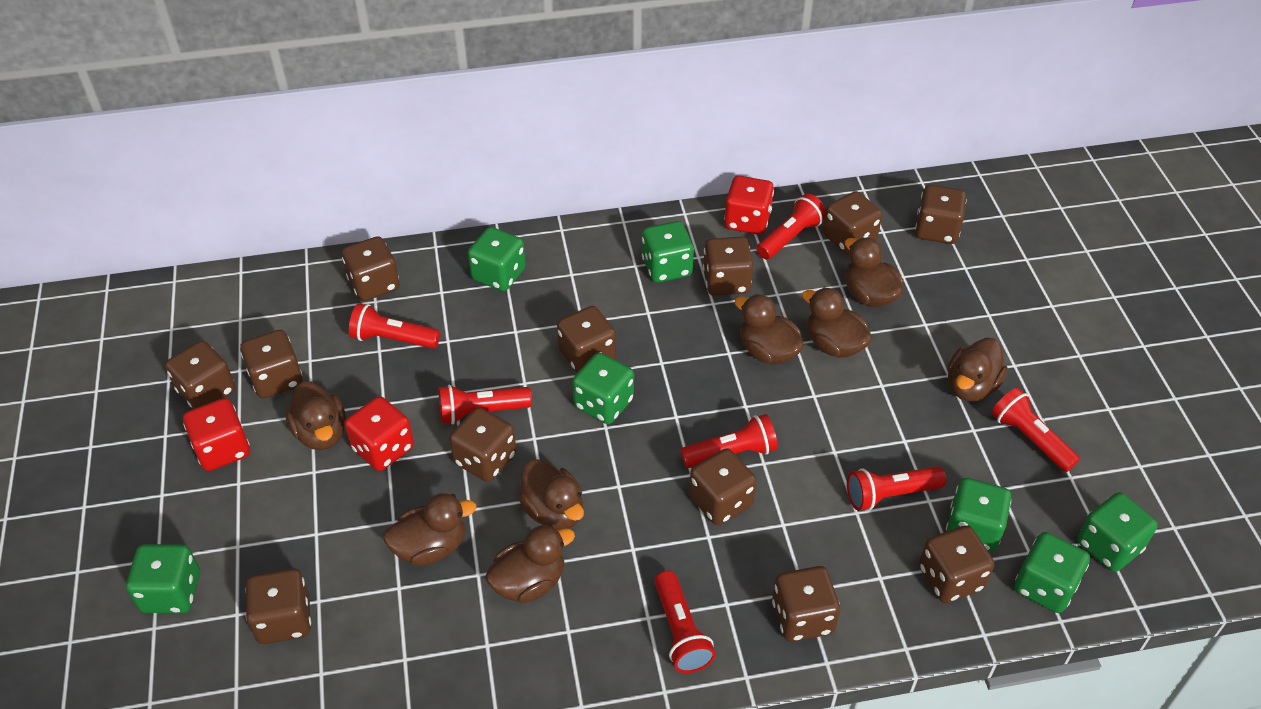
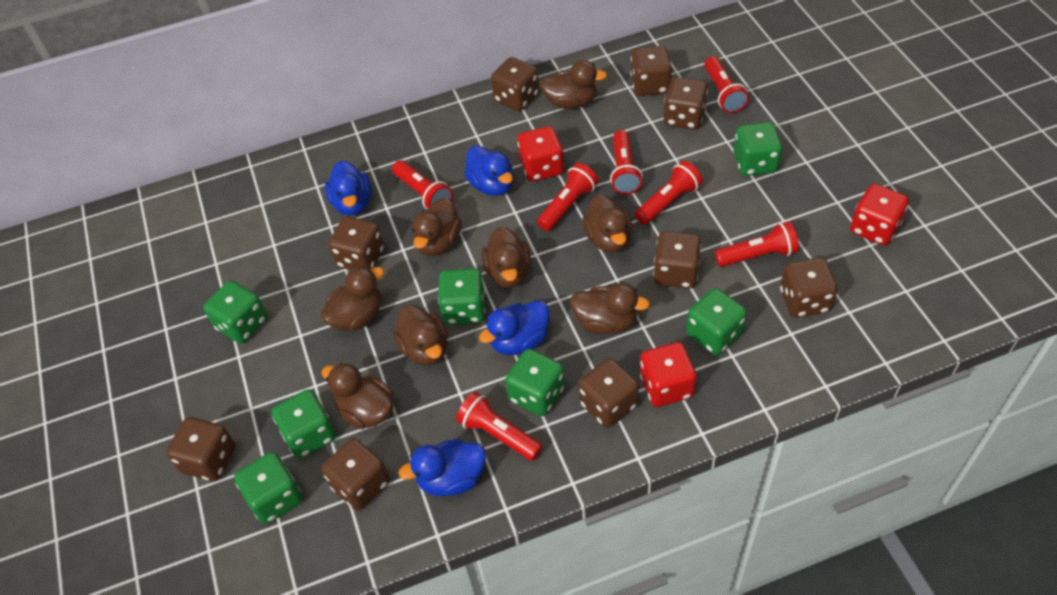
blue duck: 0 -> 4
brown dice: 12 -> 9

